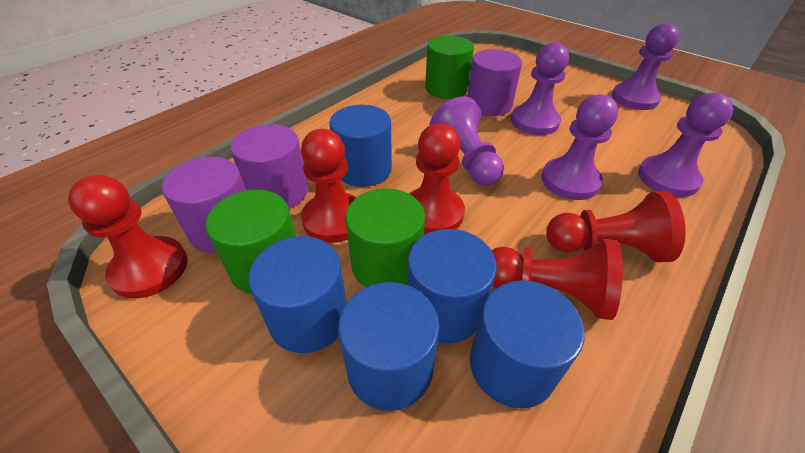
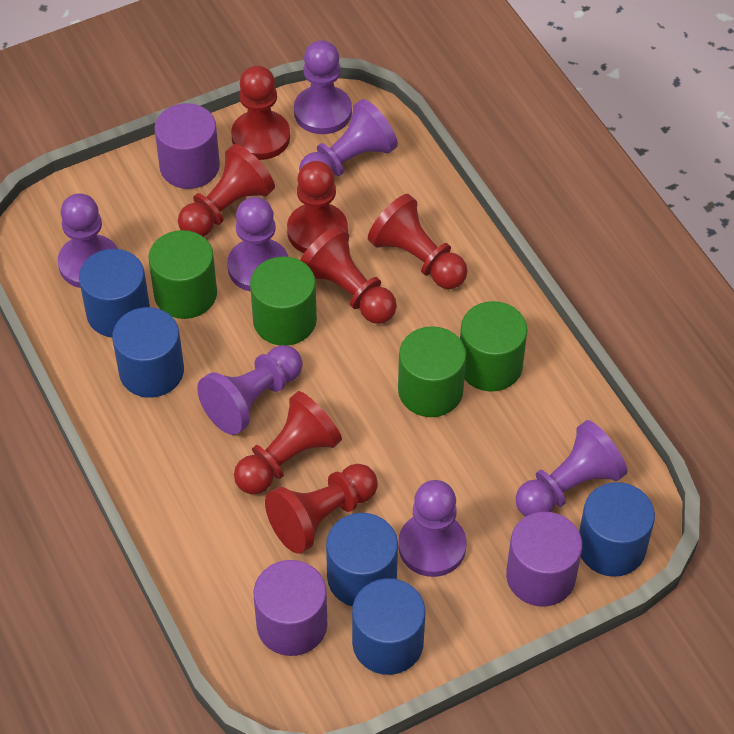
green cylinder: 3 -> 4
purple pawn: 5 -> 7
red pawn: 5 -> 7

